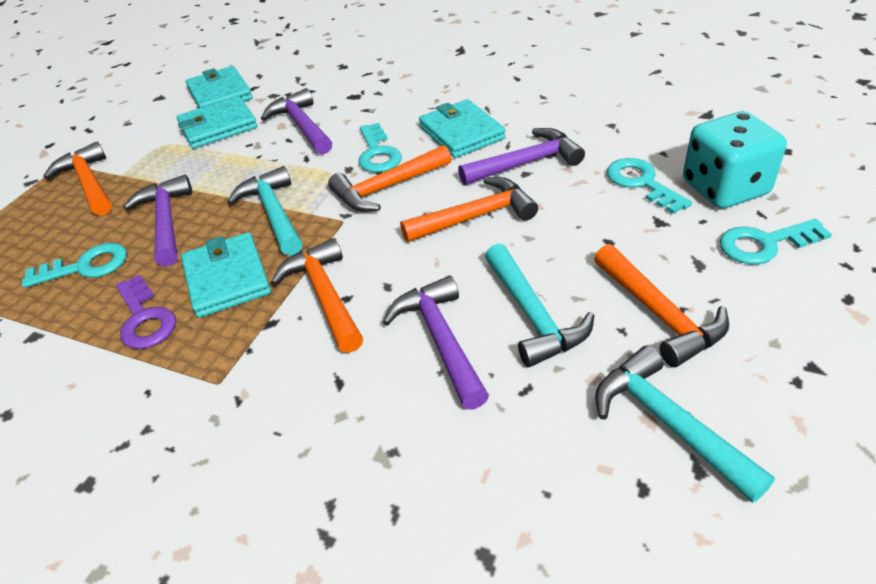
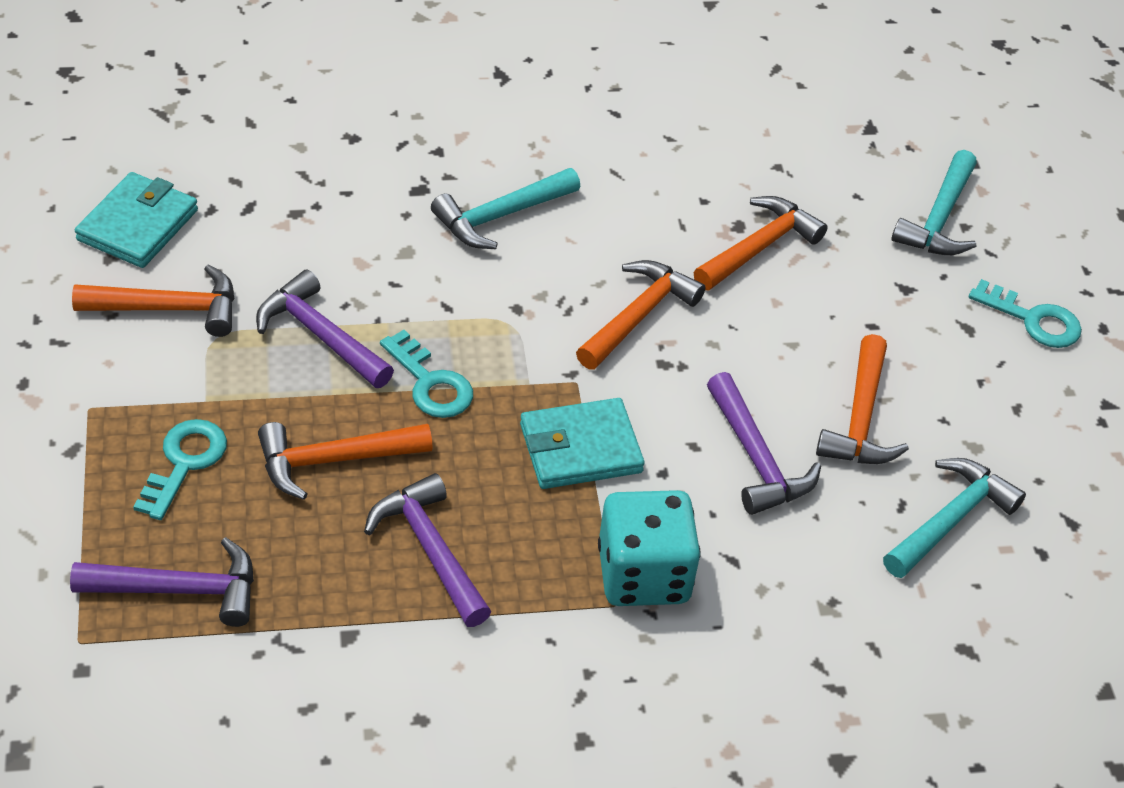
purple key: 1 -> 0
turquoise key: 4 -> 3
turquoise wallet: 4 -> 2

